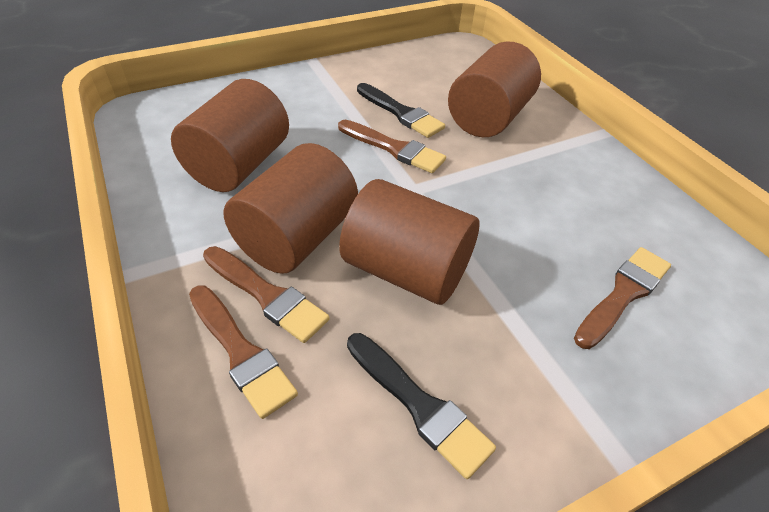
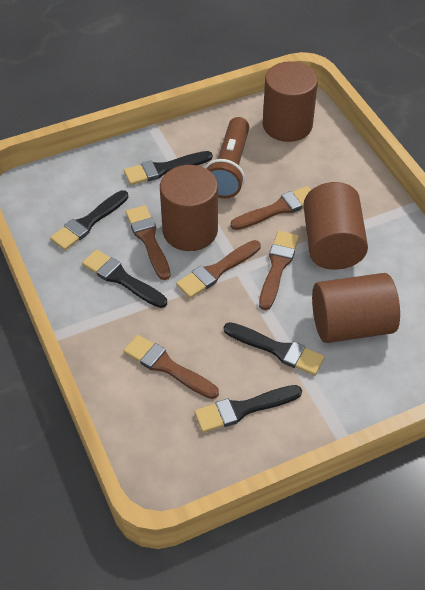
black brush: 2 -> 5
brown brush: 4 -> 5
brown flashlight: 0 -> 1

